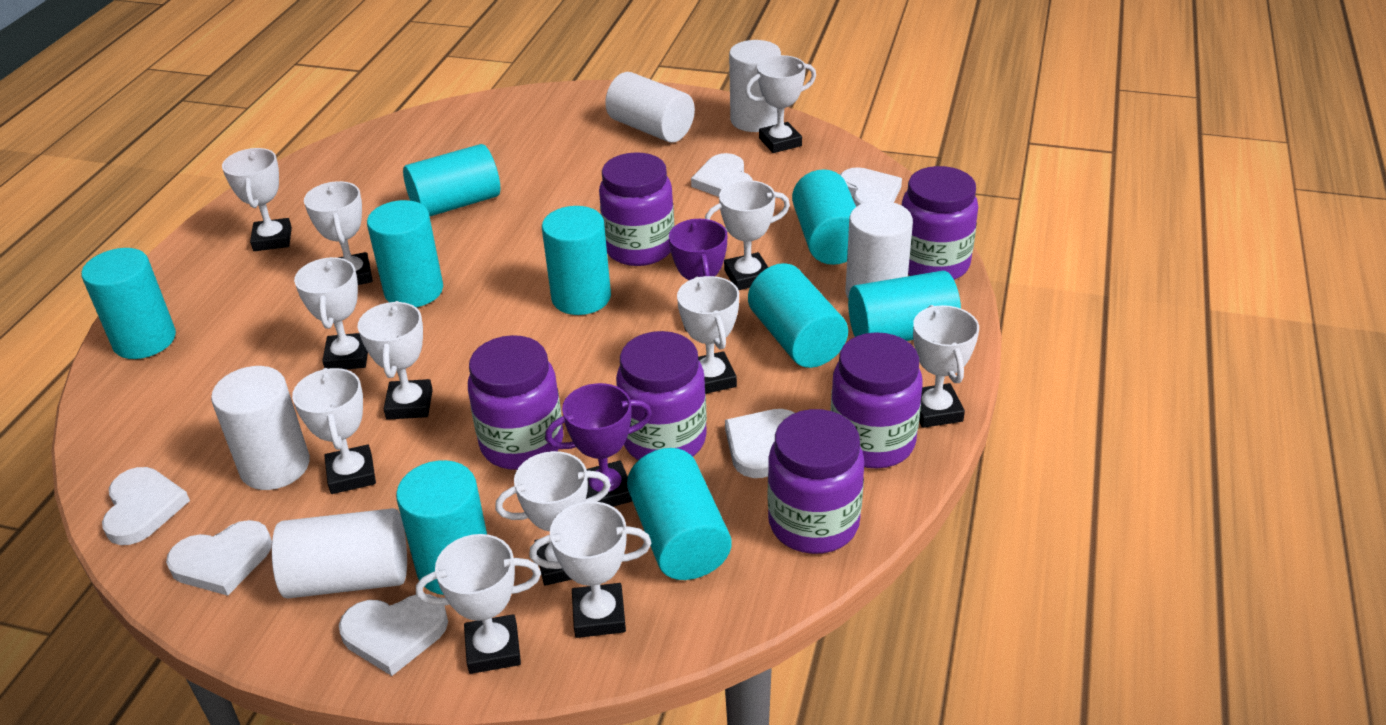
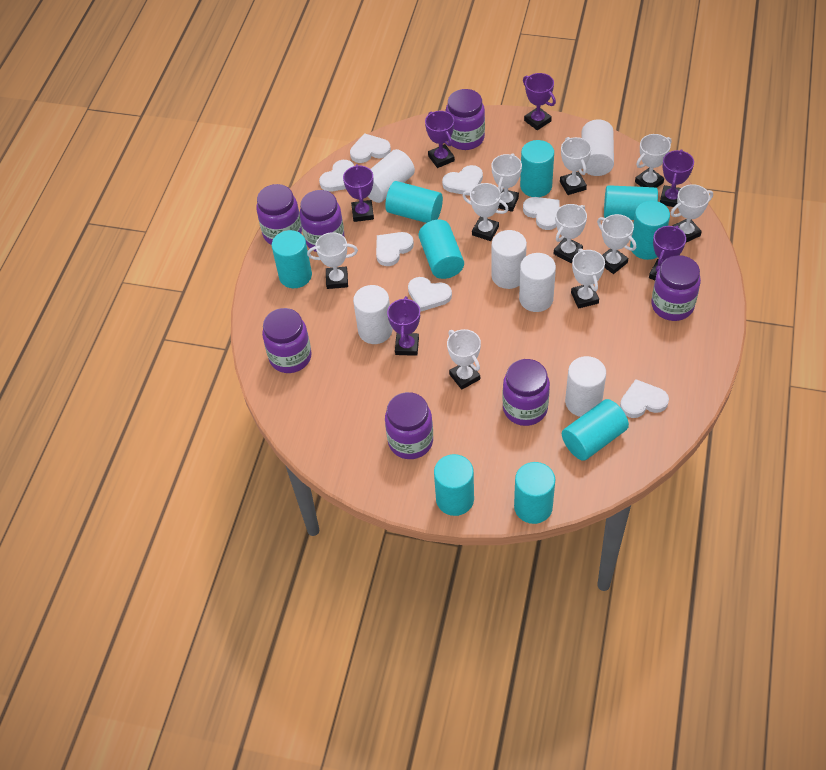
purple jar: 6 -> 7
purple trophy: 2 -> 6
white cylinder: 5 -> 6
white heart: 6 -> 7
white trophy: 12 -> 10

